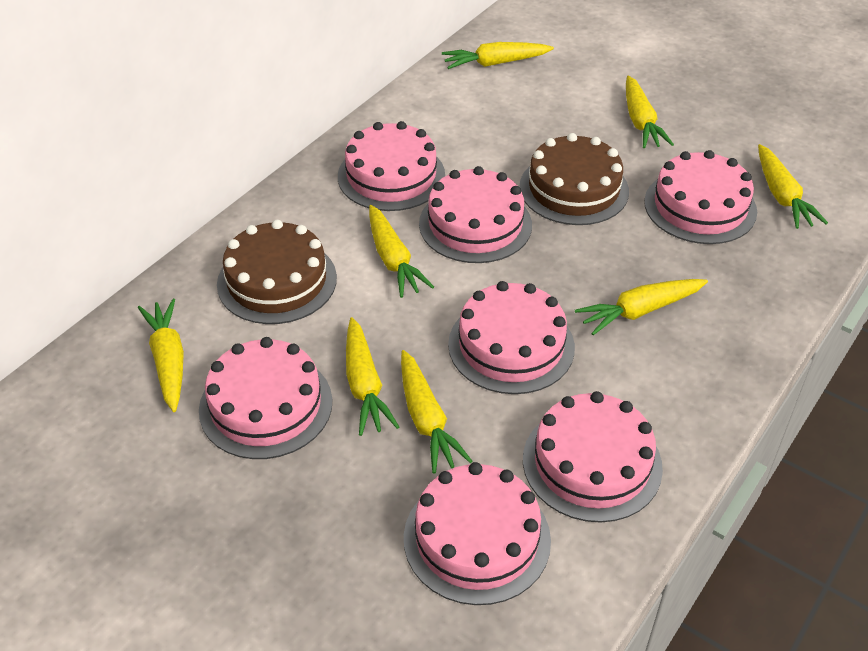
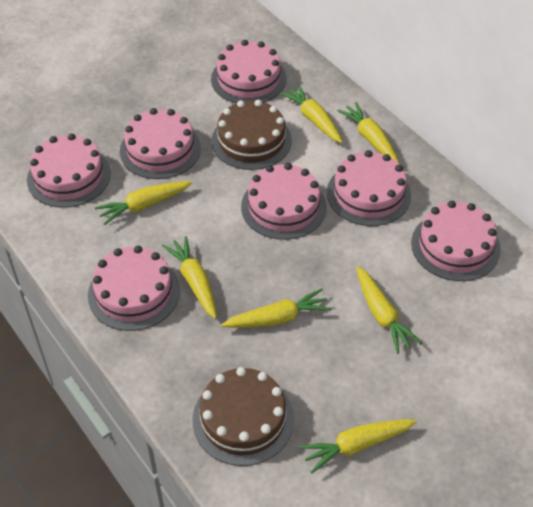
yellow carrot: 8 -> 7

